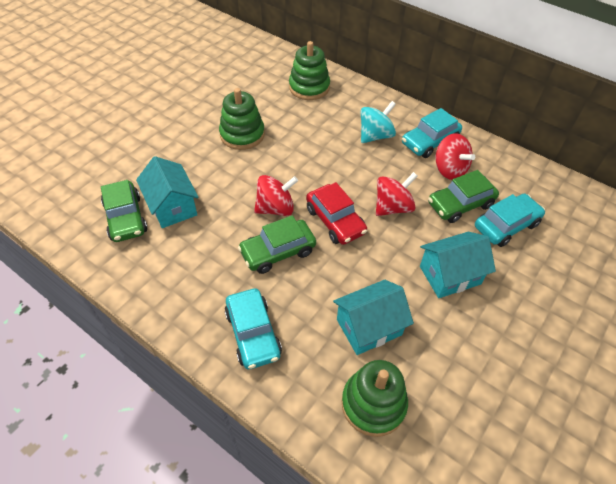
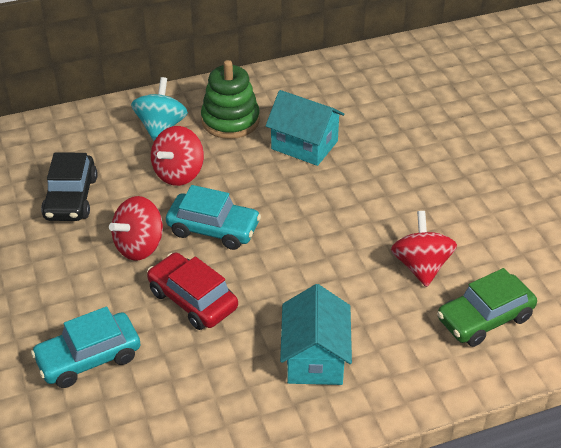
black car: 0 -> 1
green car: 3 -> 1
green stacking toy: 3 -> 1
turquoise car: 3 -> 2
turquoise house: 3 -> 2

